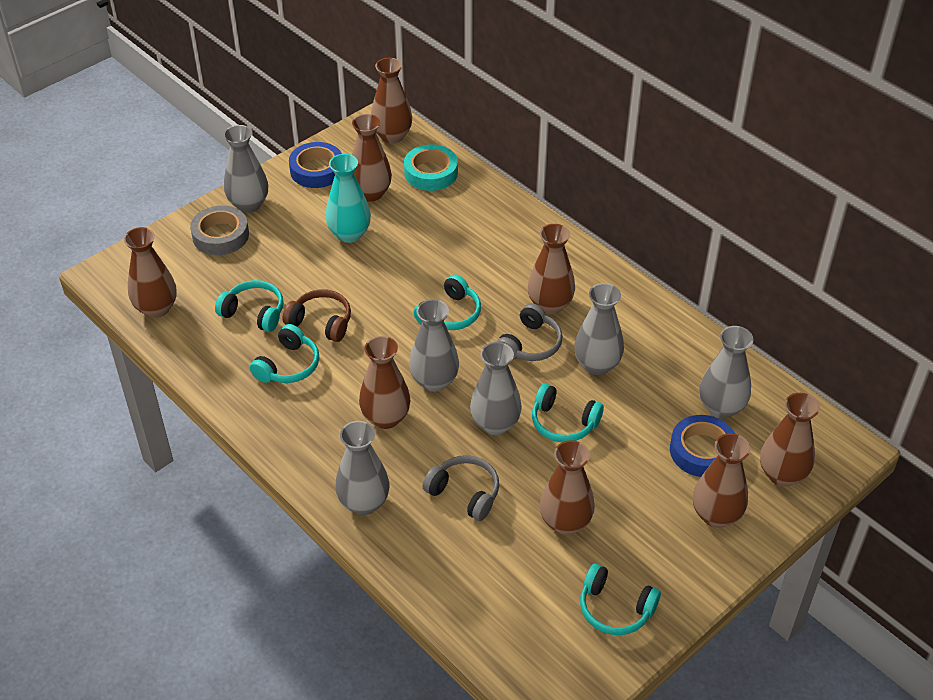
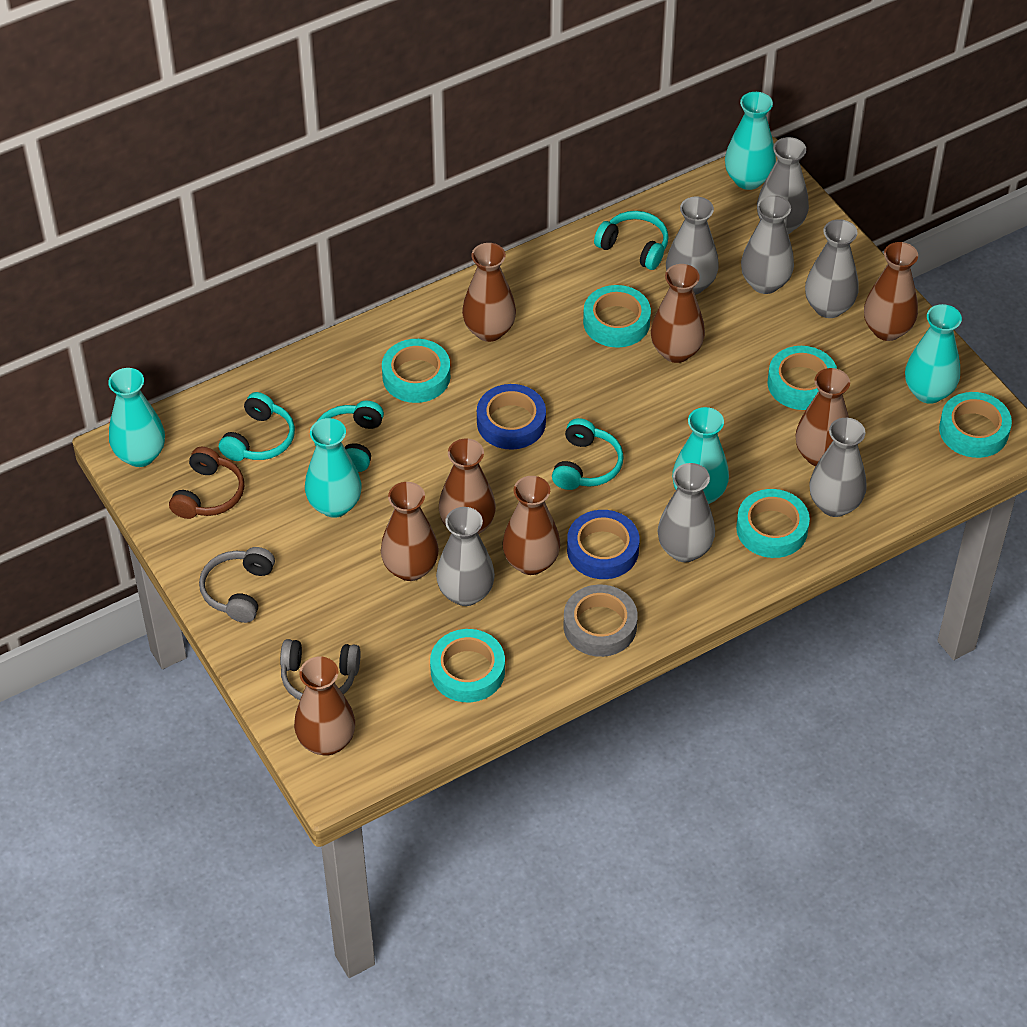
grey vase: 6 -> 7
turquoise headphones: 5 -> 4
turquoise tape: 1 -> 6
turquoise vase: 1 -> 5

